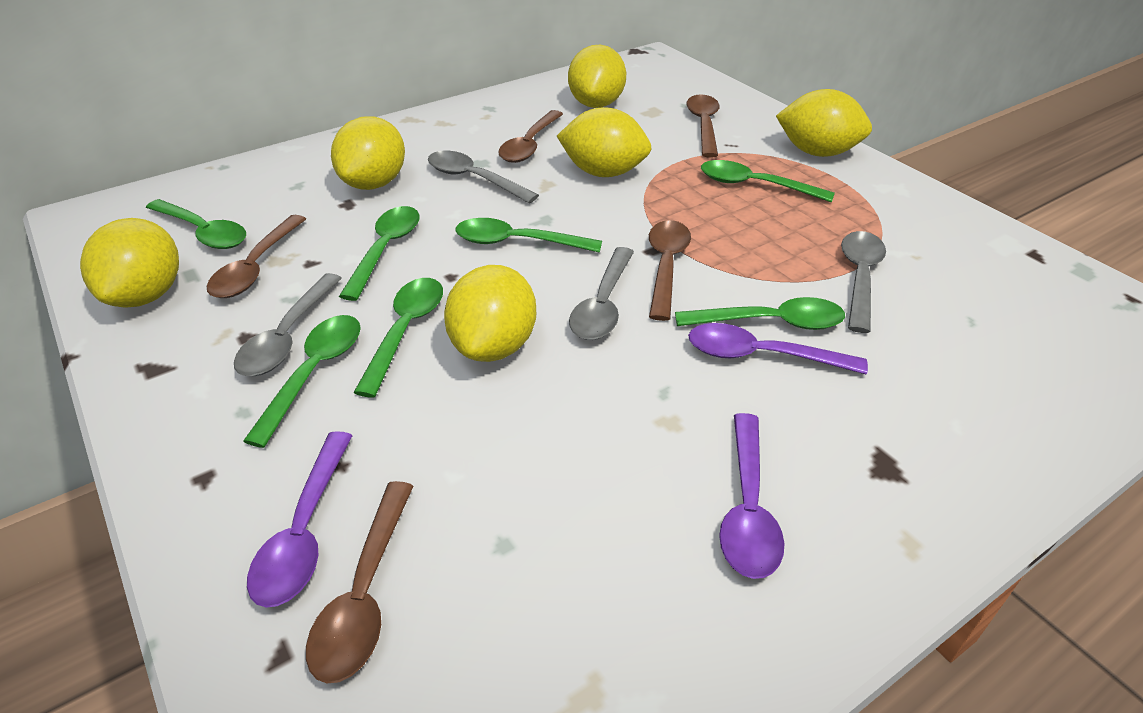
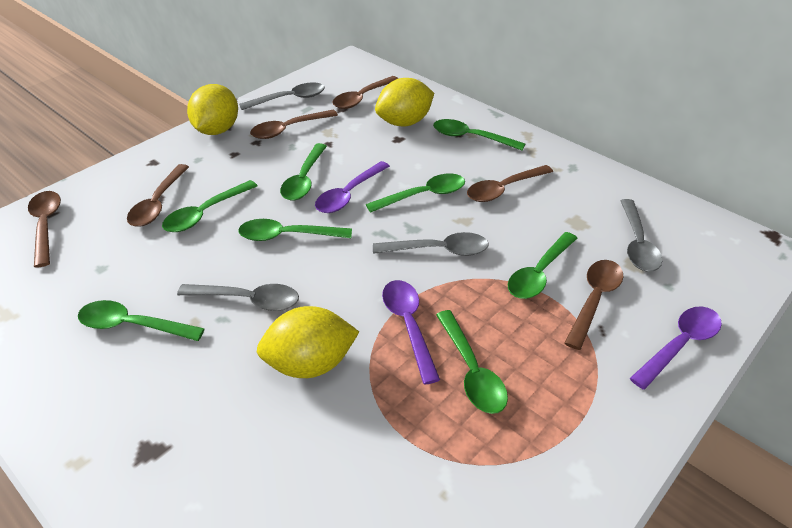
brown spoon: 5 -> 6
green spoon: 7 -> 8
yellow lemon: 6 -> 3

